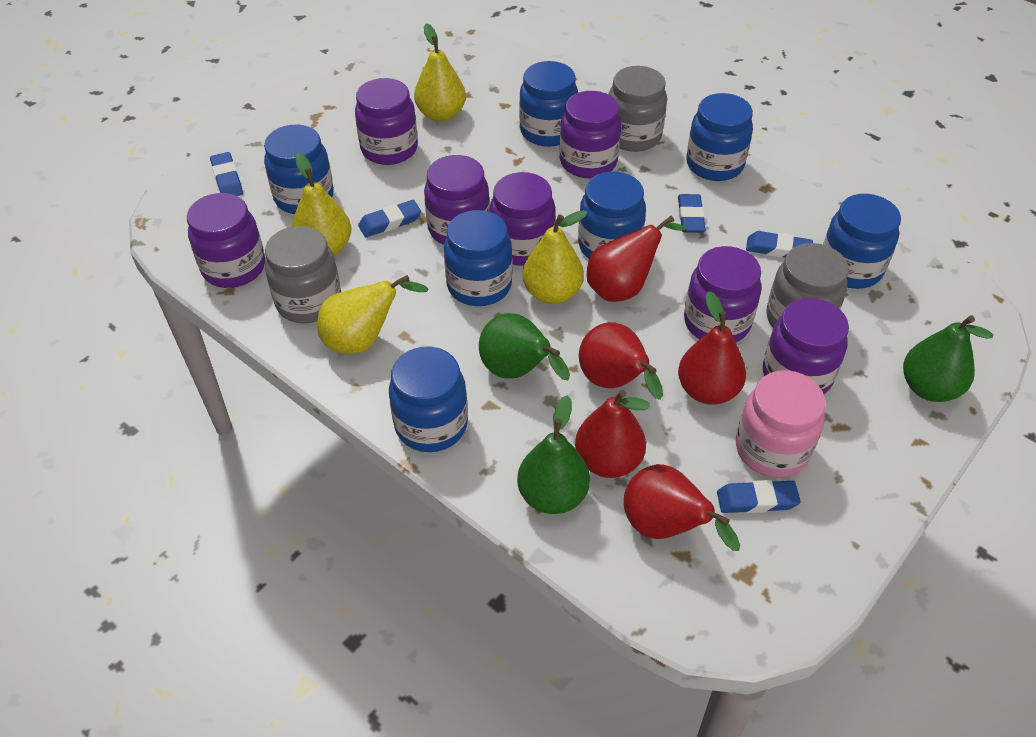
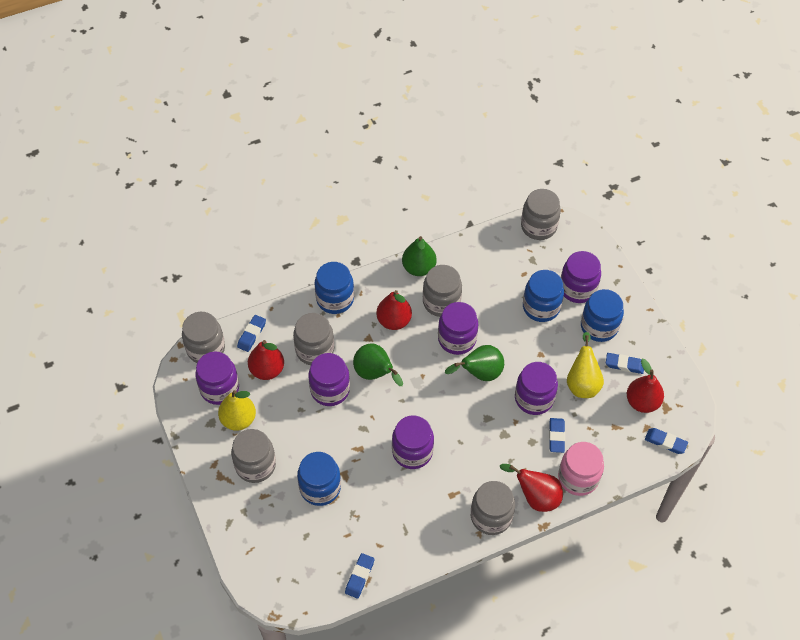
blue jar: 7 -> 4
grey jar: 3 -> 6
purple jar: 7 -> 6
red pear: 5 -> 4
yellow pear: 4 -> 2

